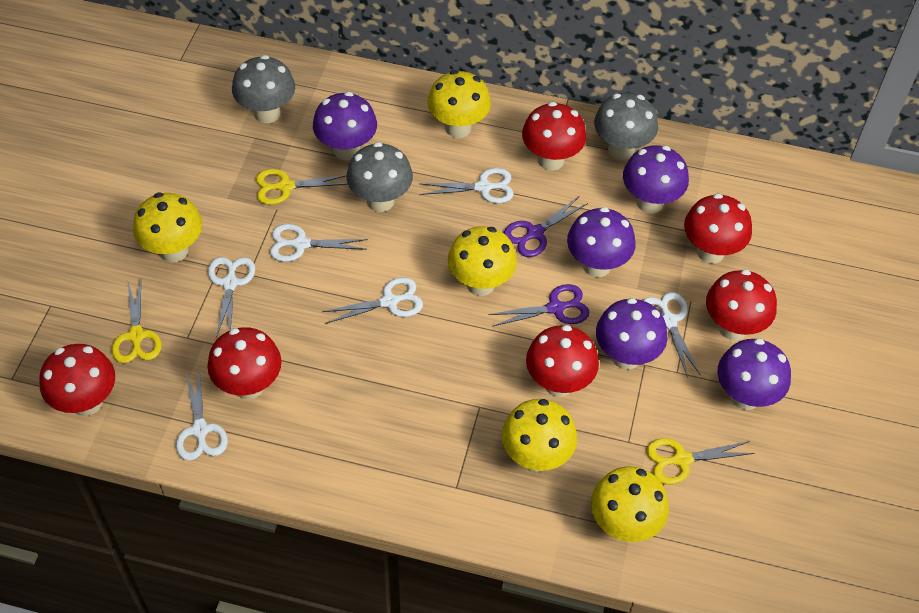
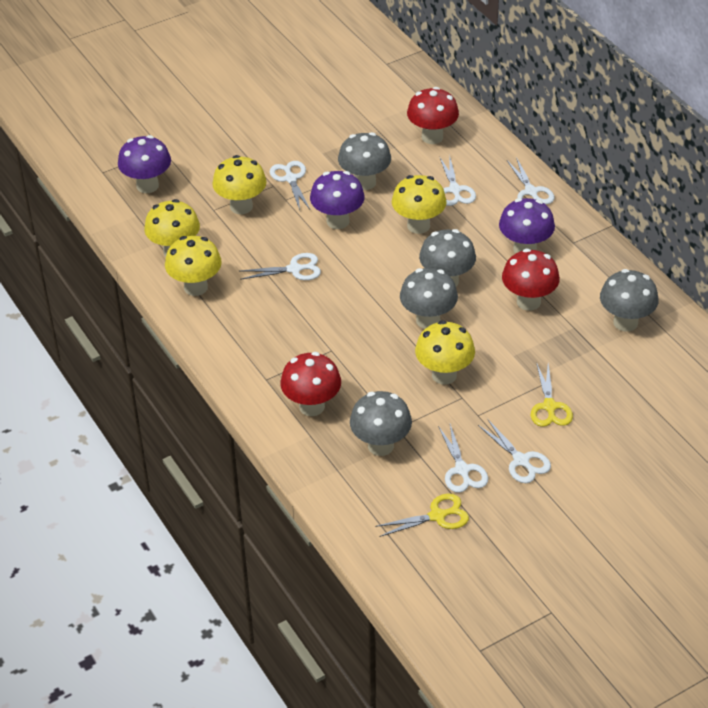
grey mushroom: 3 -> 5
purple mushroom: 5 -> 3
purple scissors: 2 -> 0
red mushroom: 6 -> 3
yellow scissors: 3 -> 2

